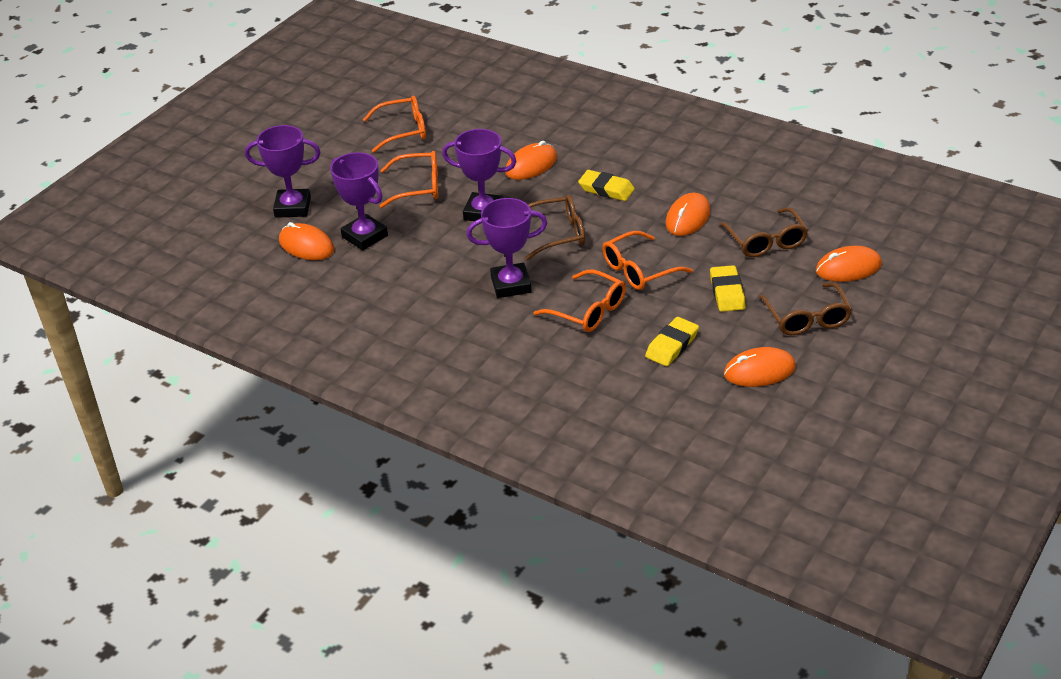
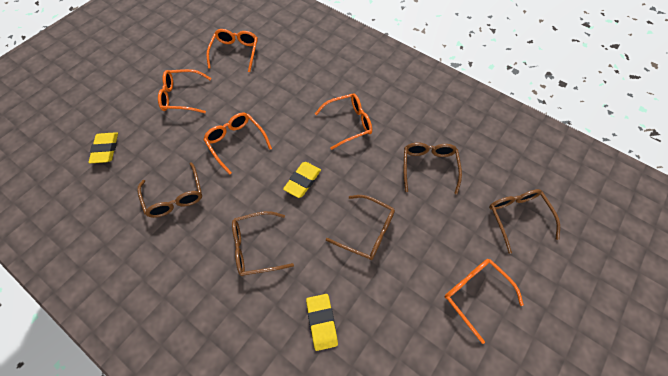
brown glasses: 3 -> 5
orange glasses: 4 -> 5
orange mouse: 5 -> 0
purple trophy: 4 -> 0

